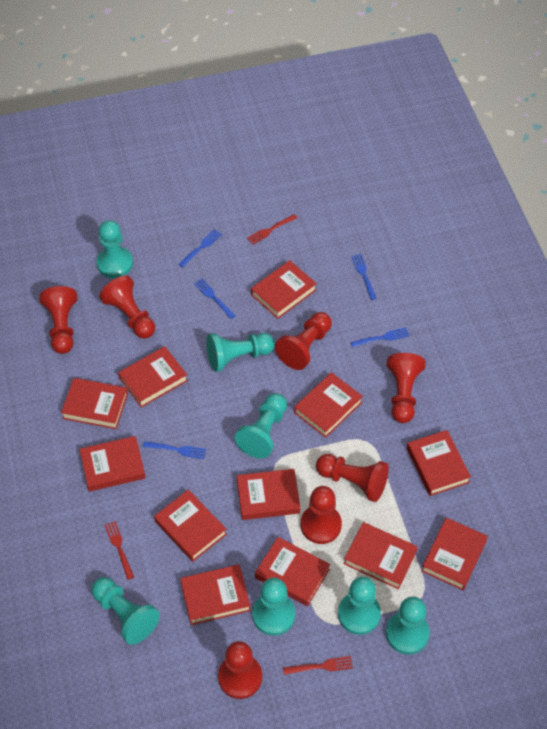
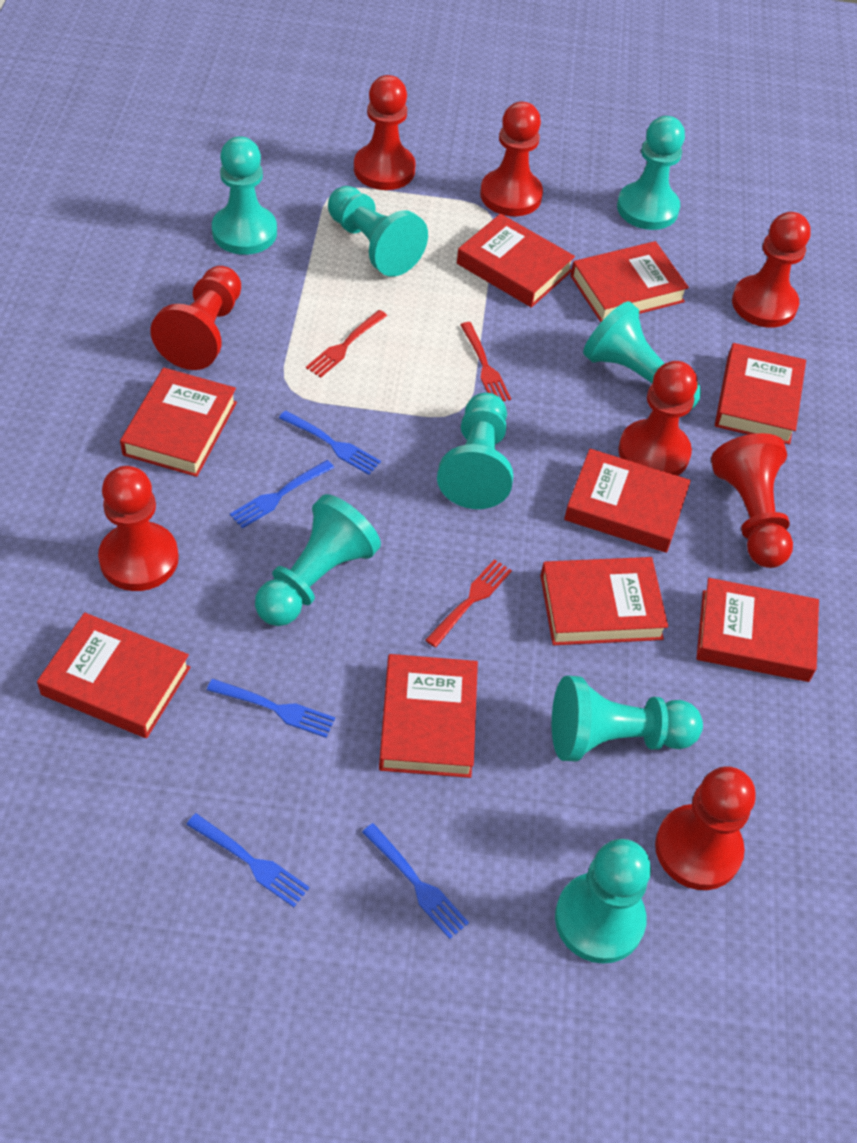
red book: 12 -> 9
red pawn: 7 -> 8
turquoise pawn: 7 -> 8

